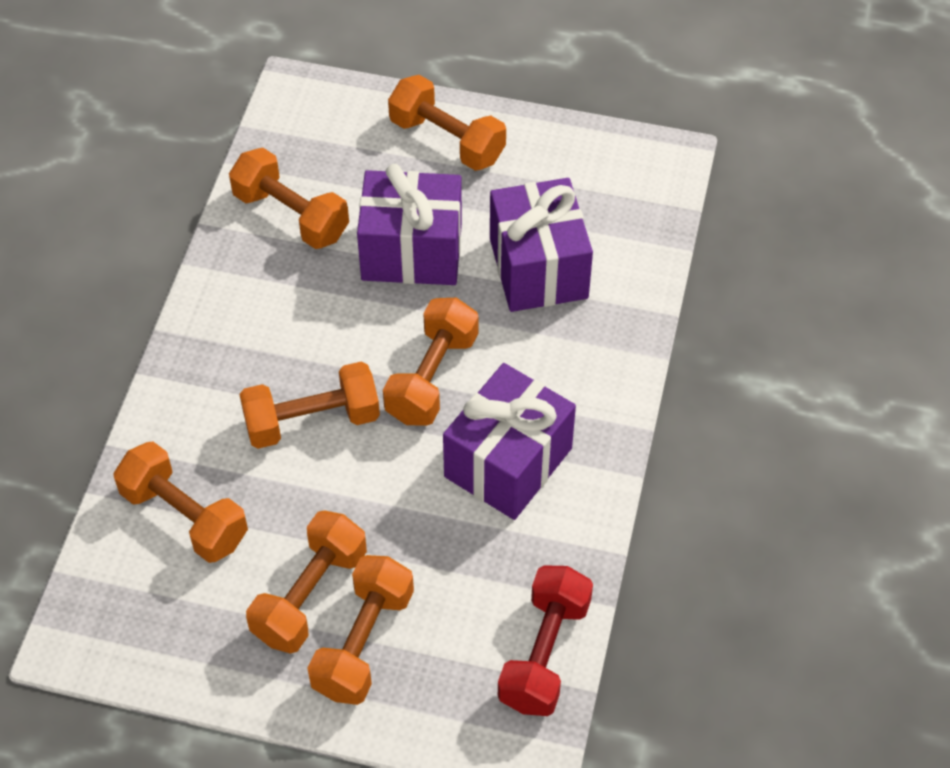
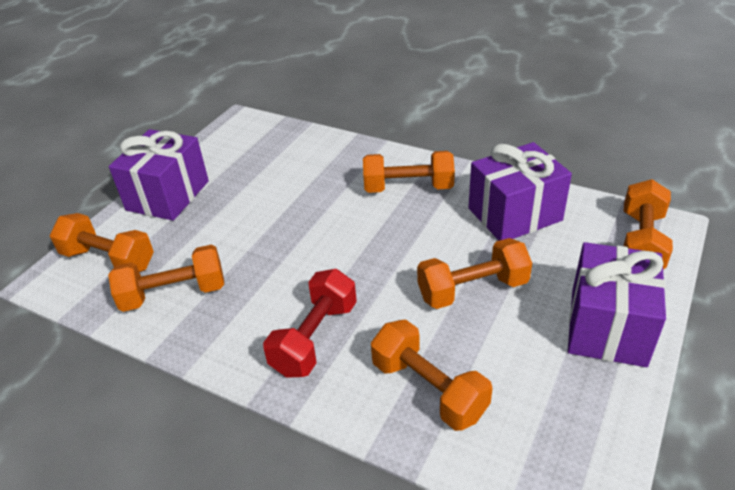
orange dumbbell: 7 -> 6

